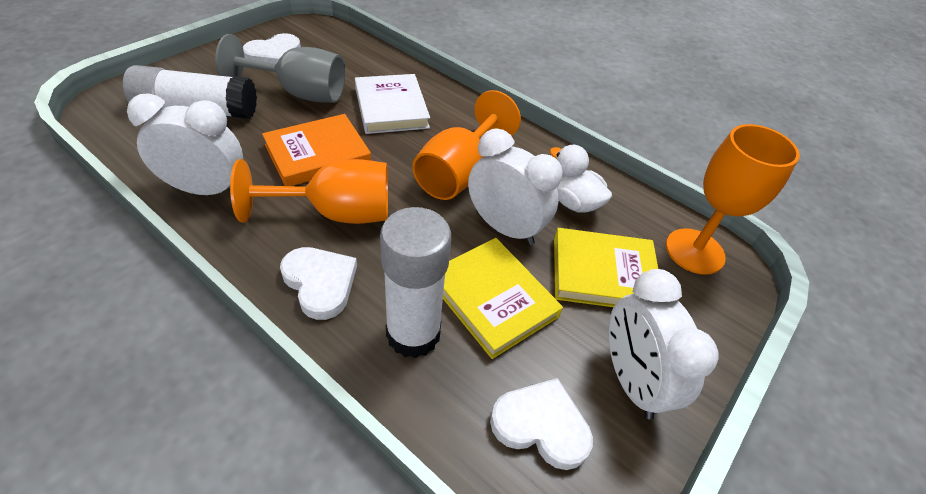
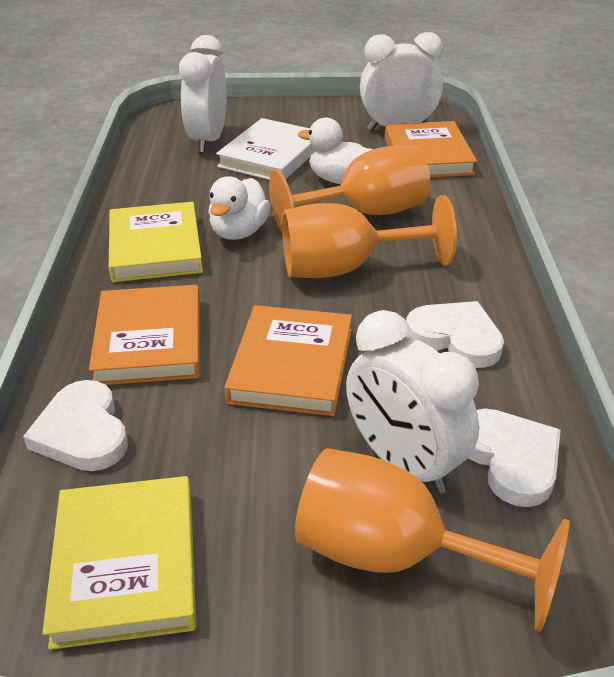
grey goblet: 1 -> 0
orange book: 1 -> 3
white duck: 1 -> 2
white glue stick: 2 -> 0

